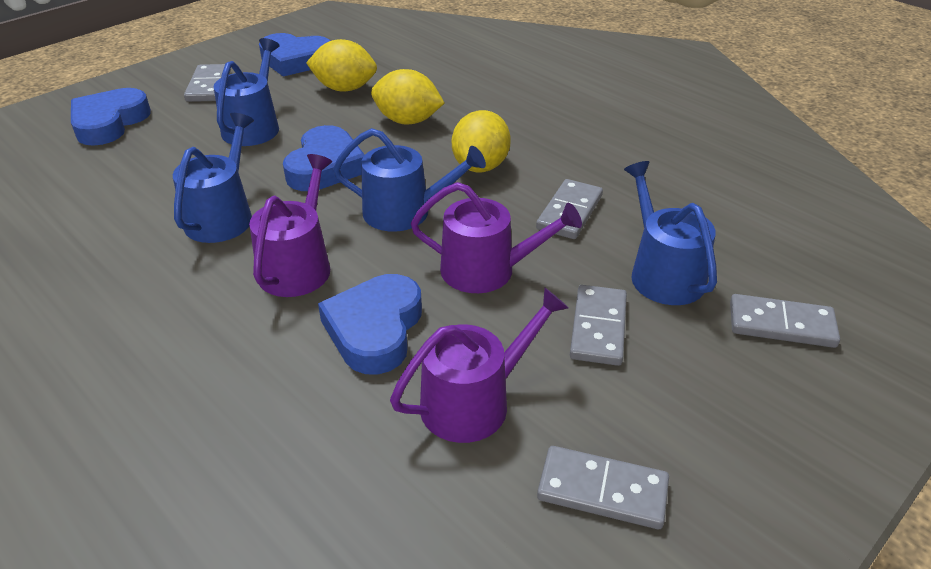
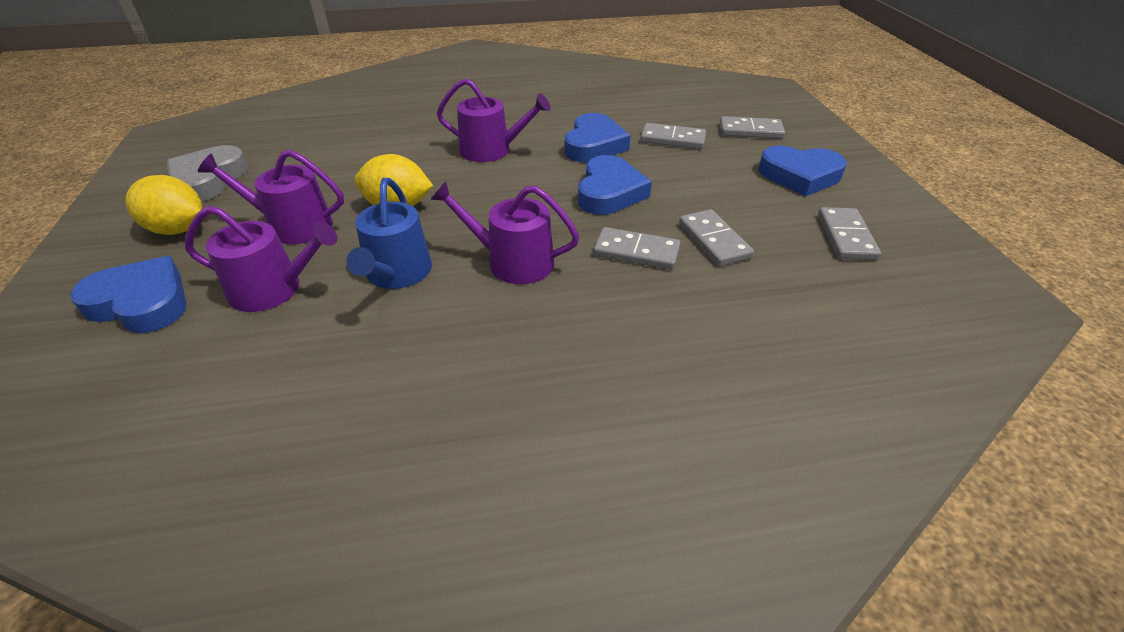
blue watering can: 4 -> 1
grey heart: 0 -> 1
purple watering can: 3 -> 4
yellow lemon: 3 -> 2

